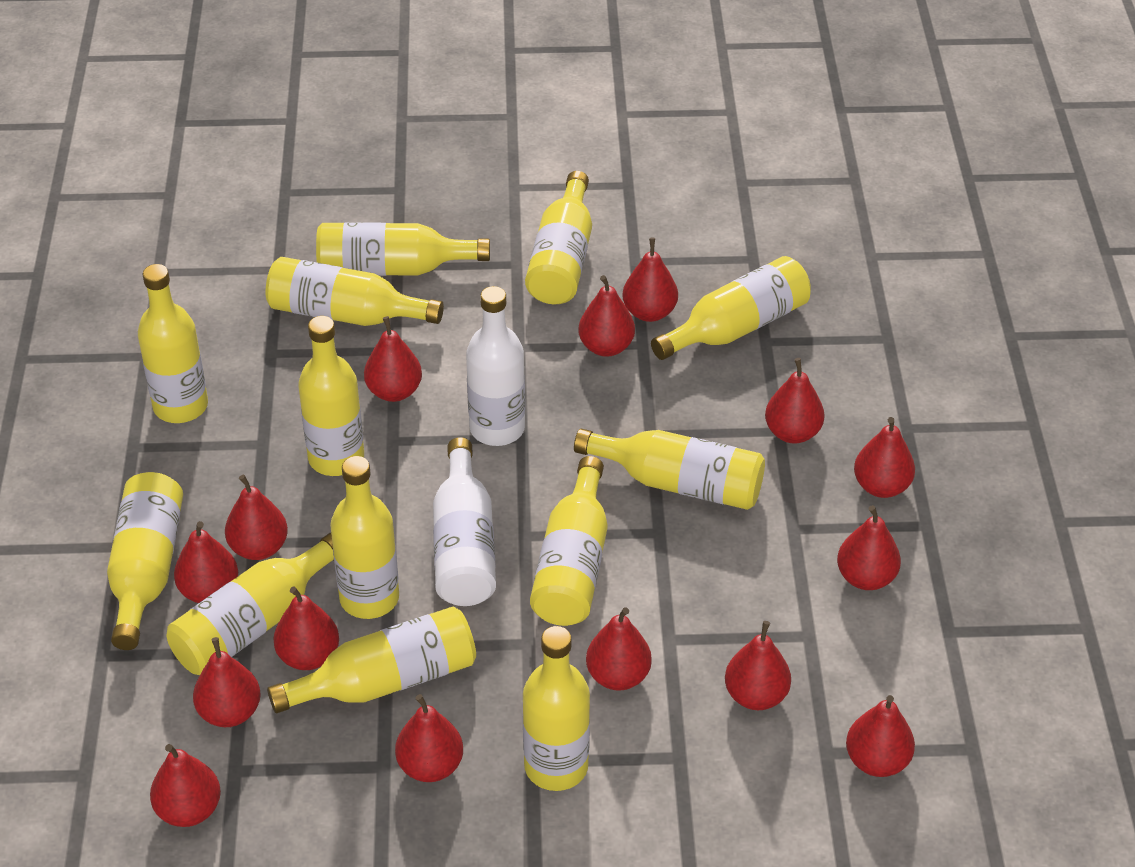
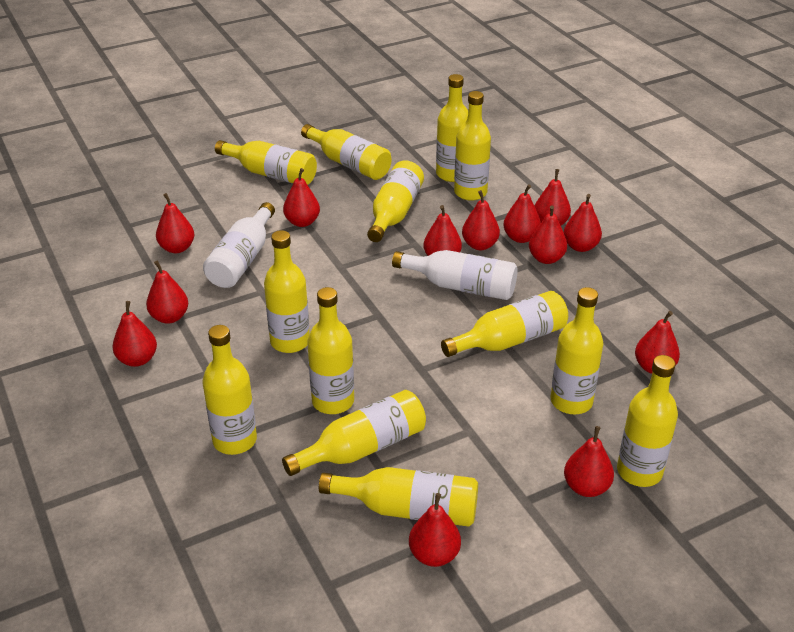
red pear: 15 -> 13

